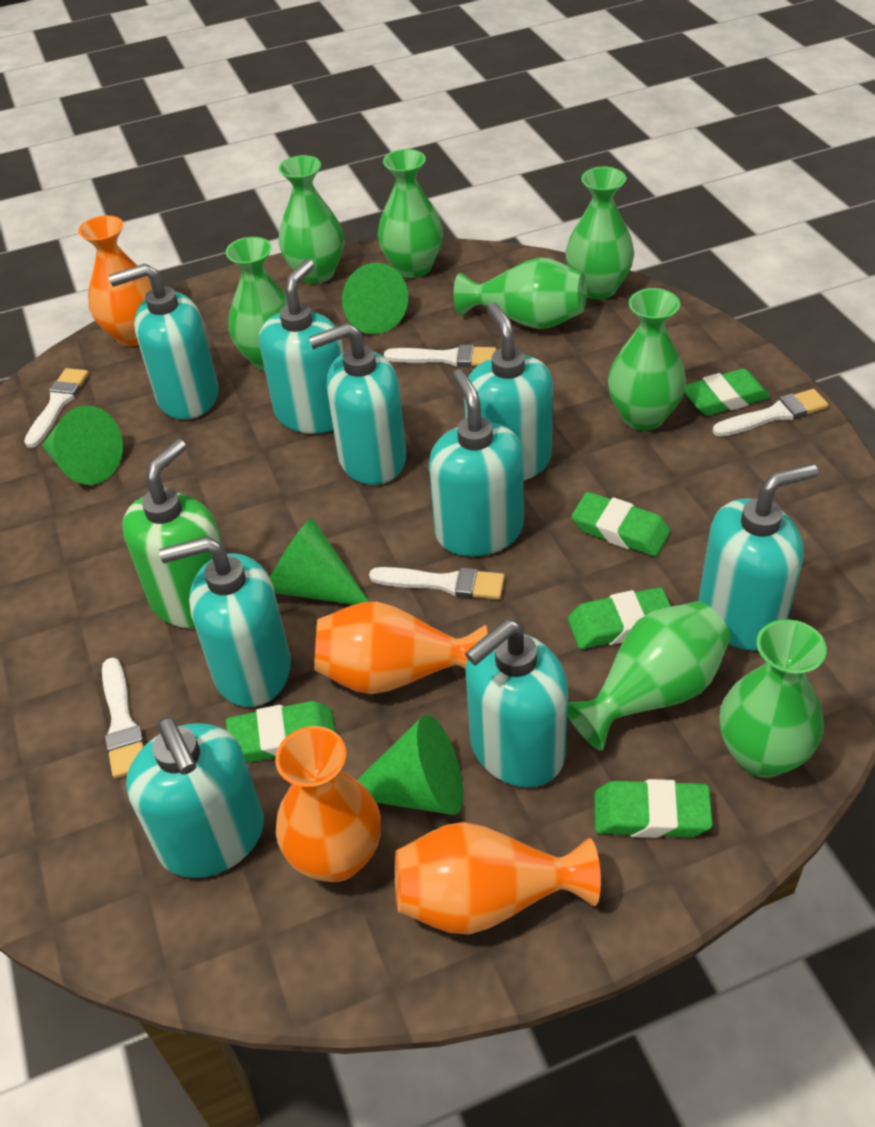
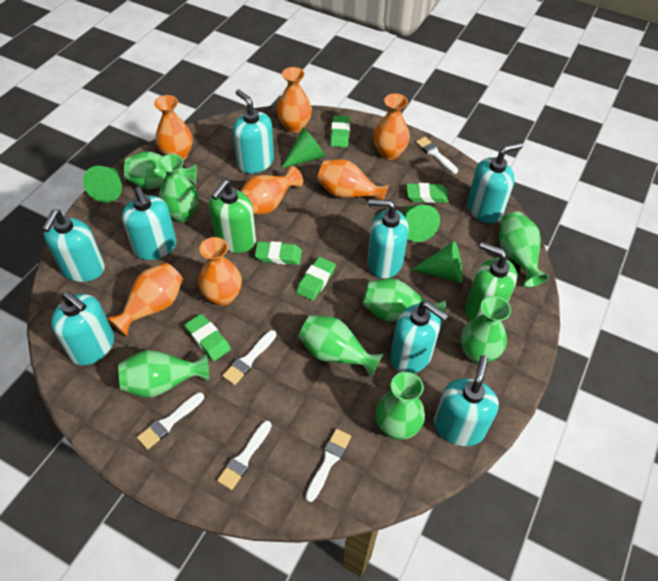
green soap dispenser: 1 -> 2
orange vase: 4 -> 7
turquoise soap dispenser: 9 -> 8

